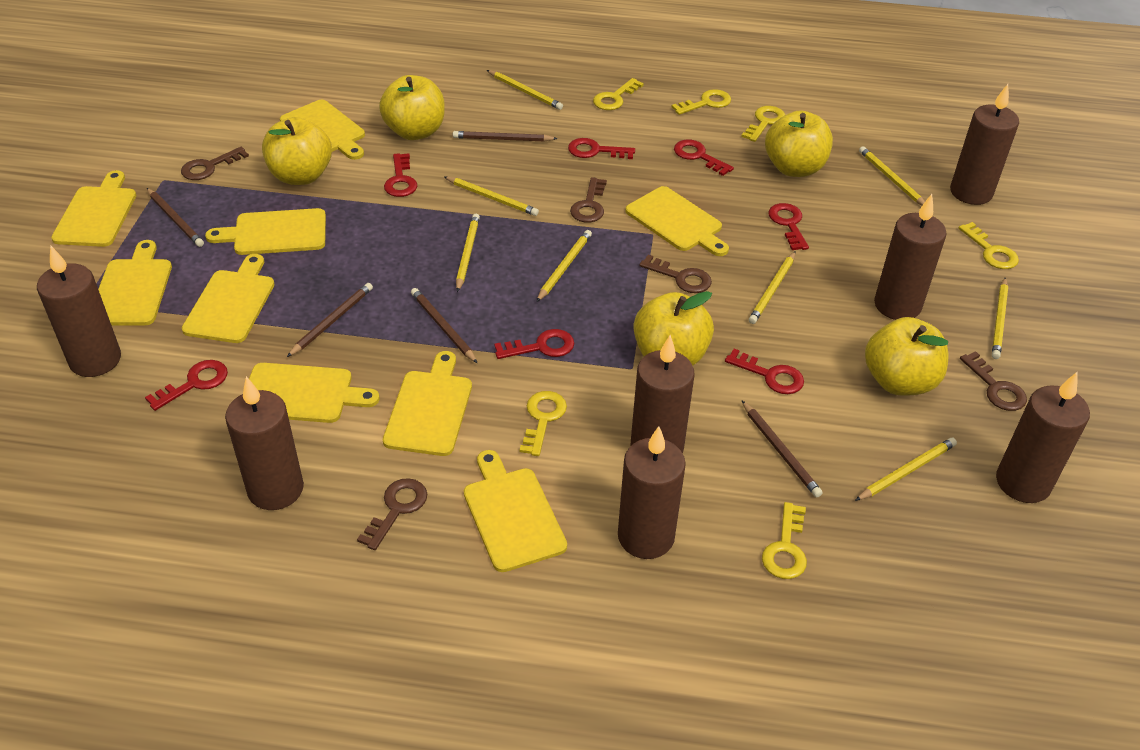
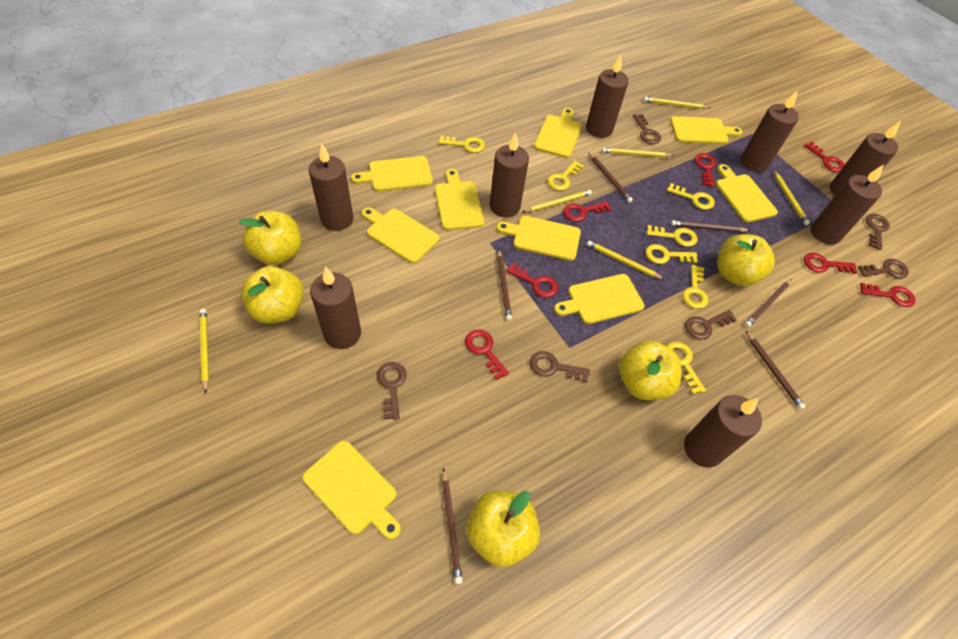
brown candle: 7 -> 8
brown key: 5 -> 6
brown pencil: 5 -> 6
yellow key: 6 -> 7
yellow pencil: 8 -> 6

